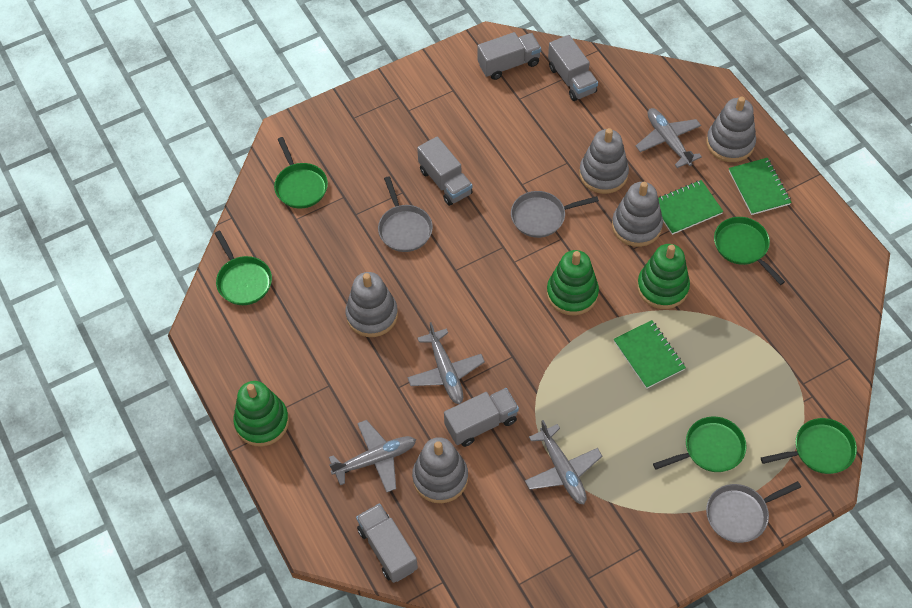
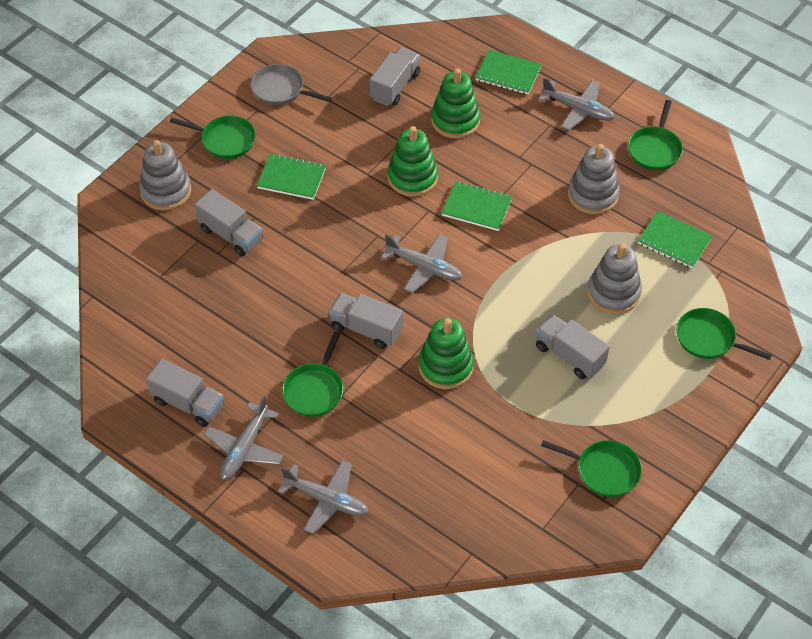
green notebook: 3 -> 4
grey pan: 3 -> 1
grey stacking toy: 5 -> 3

